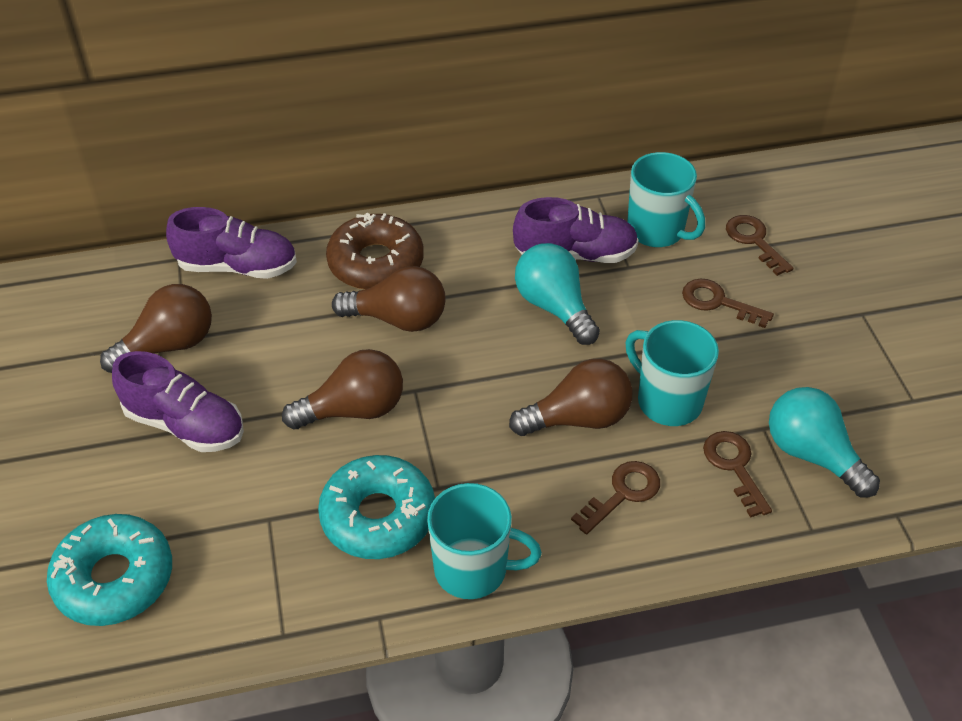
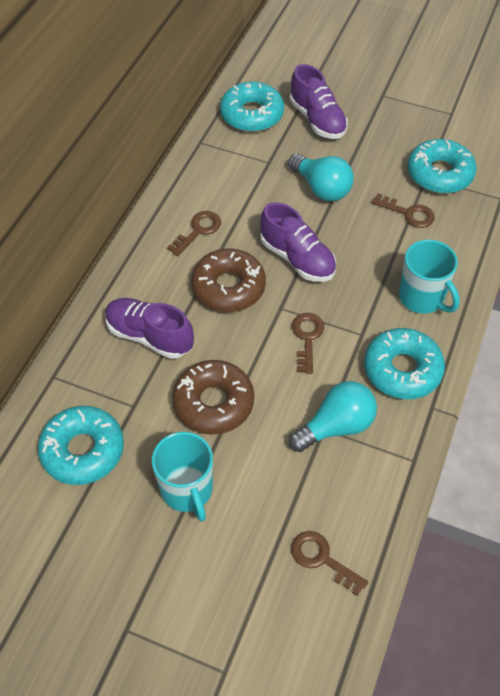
brown donut: 1 -> 2
brown light bulb: 4 -> 0
turquoise donut: 2 -> 4
turquoise mug: 3 -> 2

